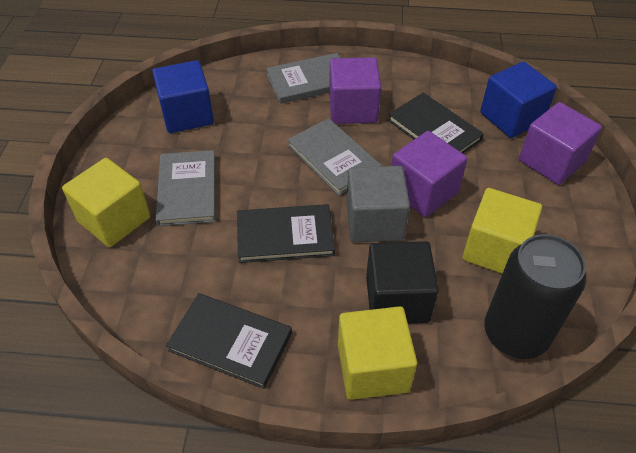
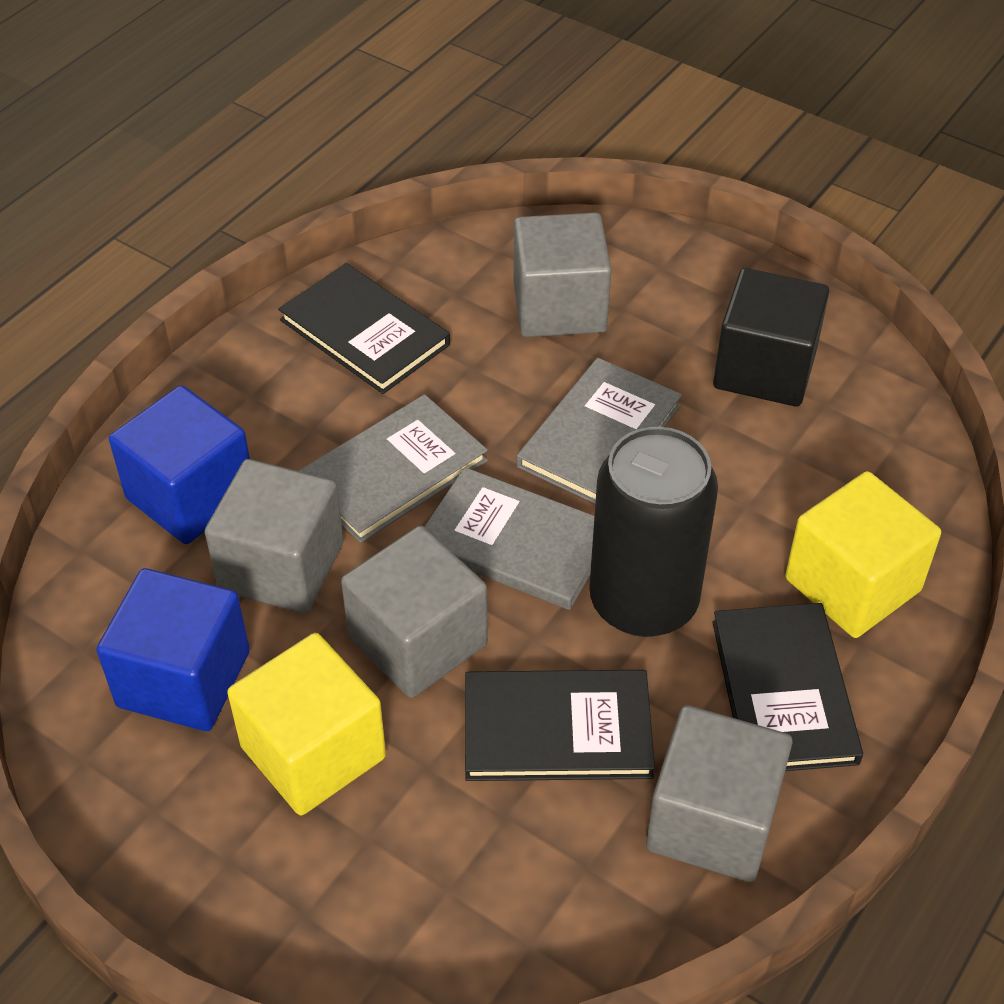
grey cube: 1 -> 4
purple cube: 3 -> 0
yellow cube: 3 -> 2

